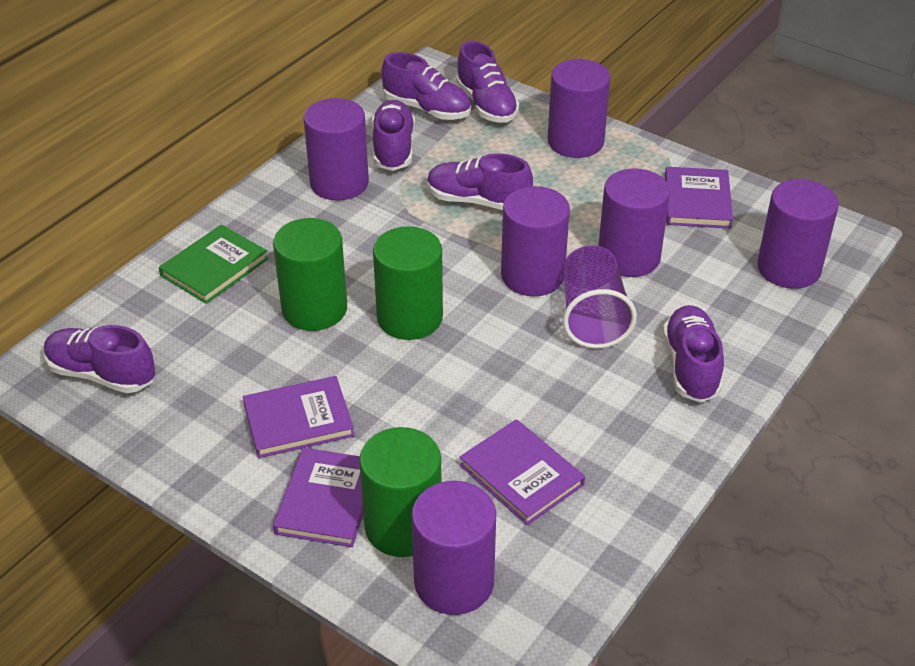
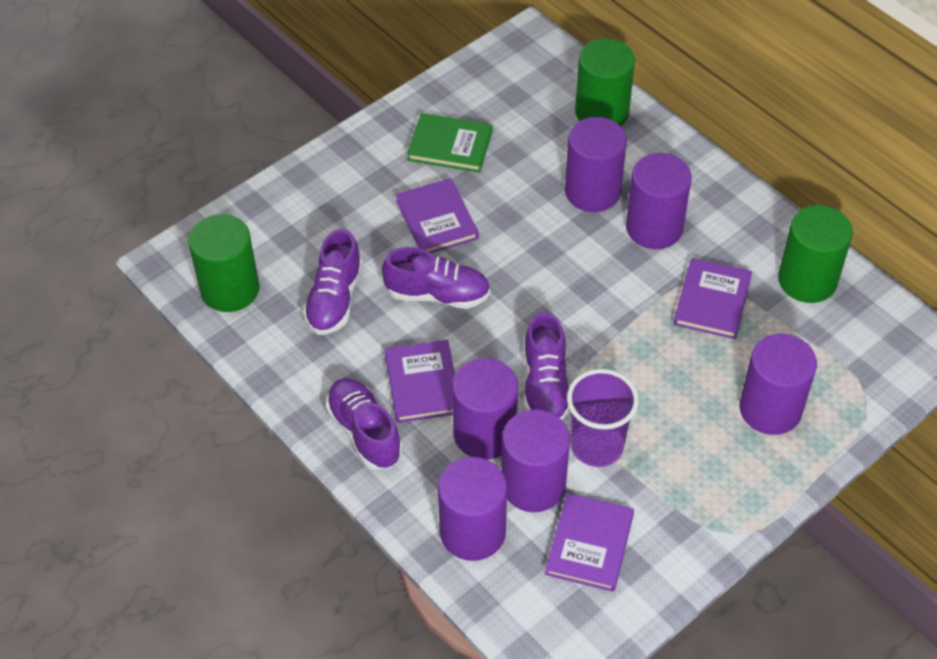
purple shoe: 6 -> 4

